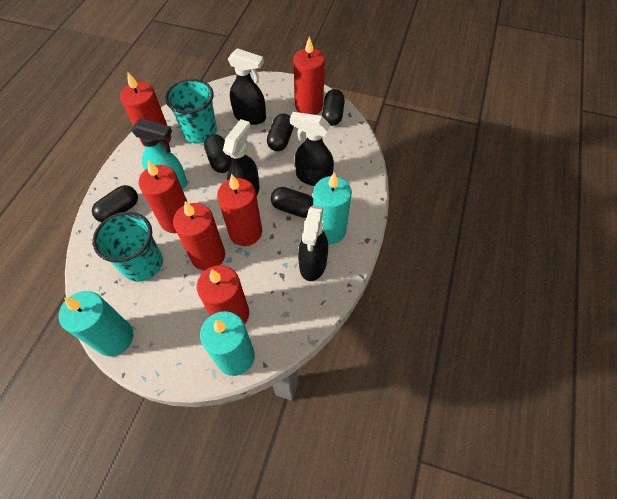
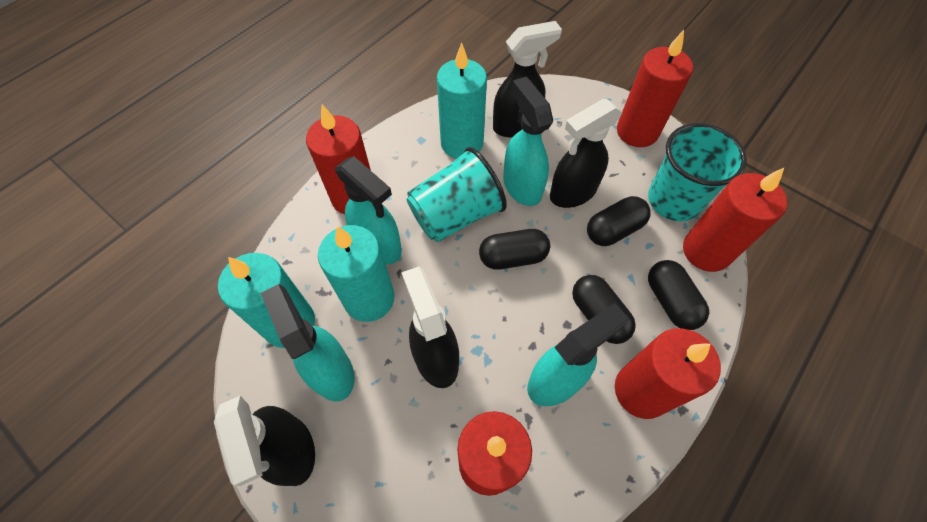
black capsule: 5 -> 4
red candle: 6 -> 5
turquoise spray bottle: 1 -> 4

